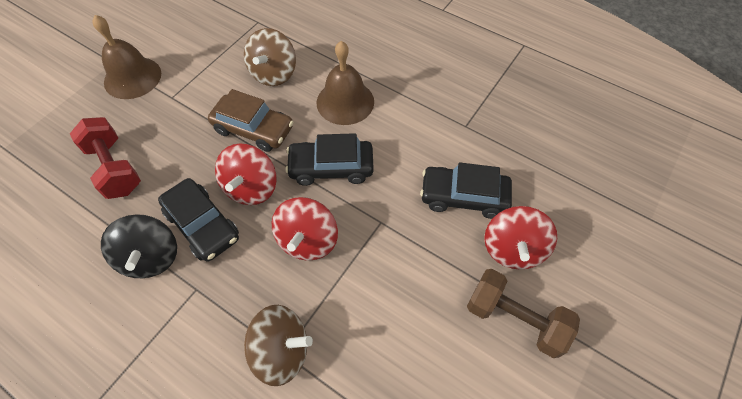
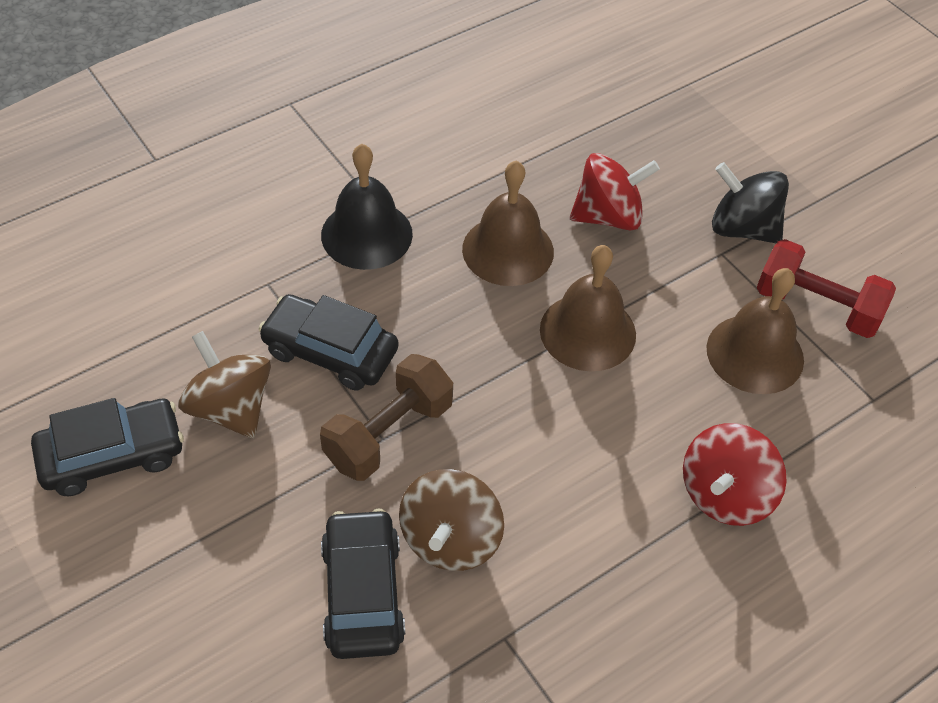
black bell: 0 -> 1
brown bell: 2 -> 3
brown car: 1 -> 0
red spinning top: 3 -> 2

